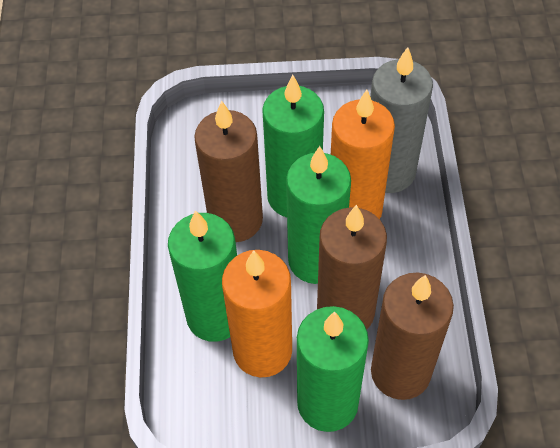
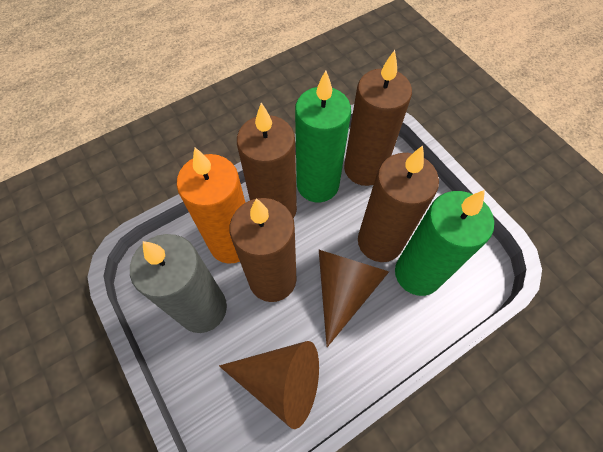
brown candle: 3 -> 4
brown cone: 0 -> 2
green candle: 4 -> 2
orange candle: 2 -> 1

